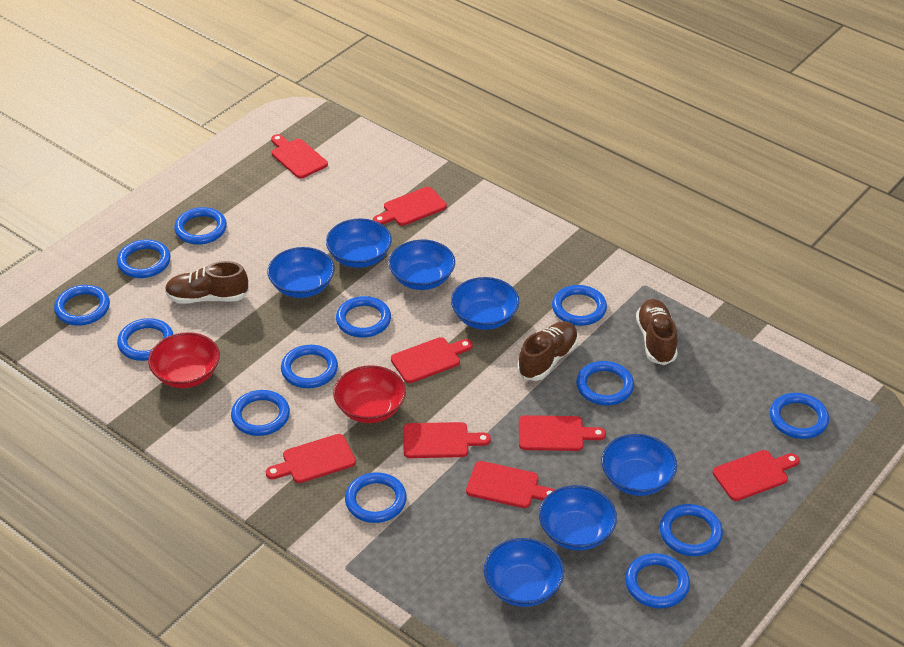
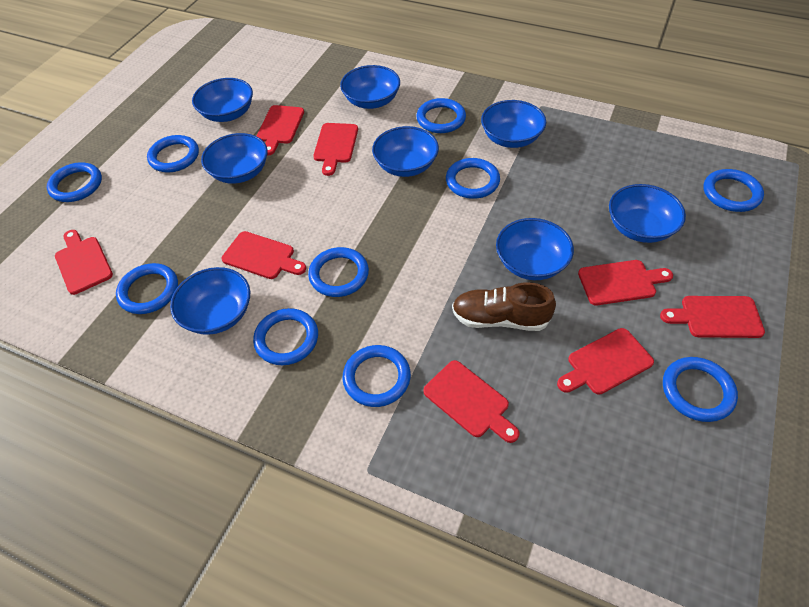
blue bowl: 7 -> 8
blue ring: 13 -> 10
brown shoe: 3 -> 1
red bowl: 2 -> 0

